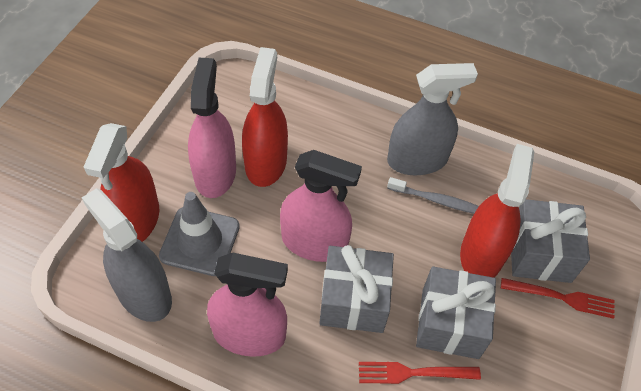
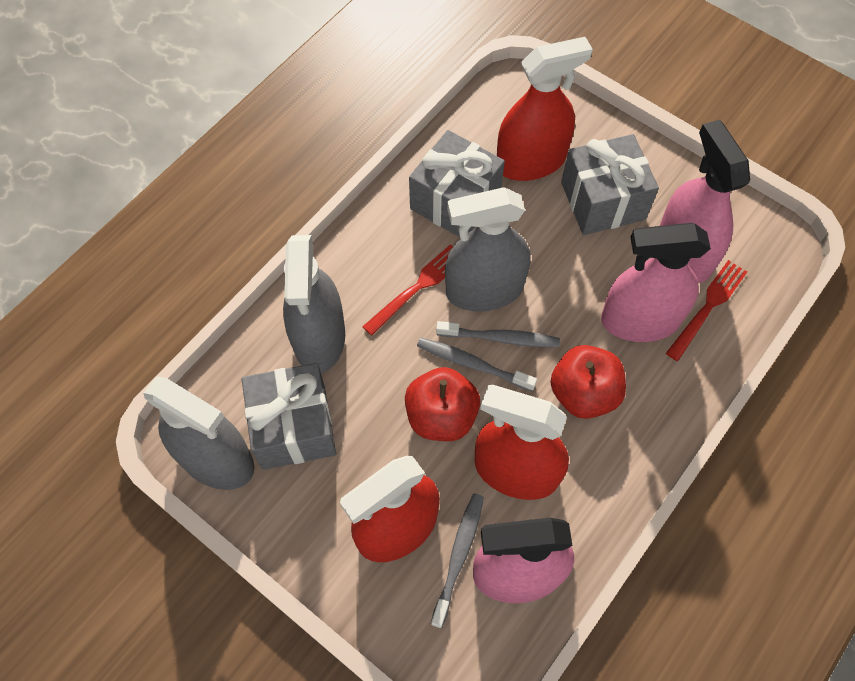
grey spray bottle: 2 -> 3
grey toothbrush: 1 -> 3
grey traffic cone: 1 -> 0
red apple: 0 -> 2

